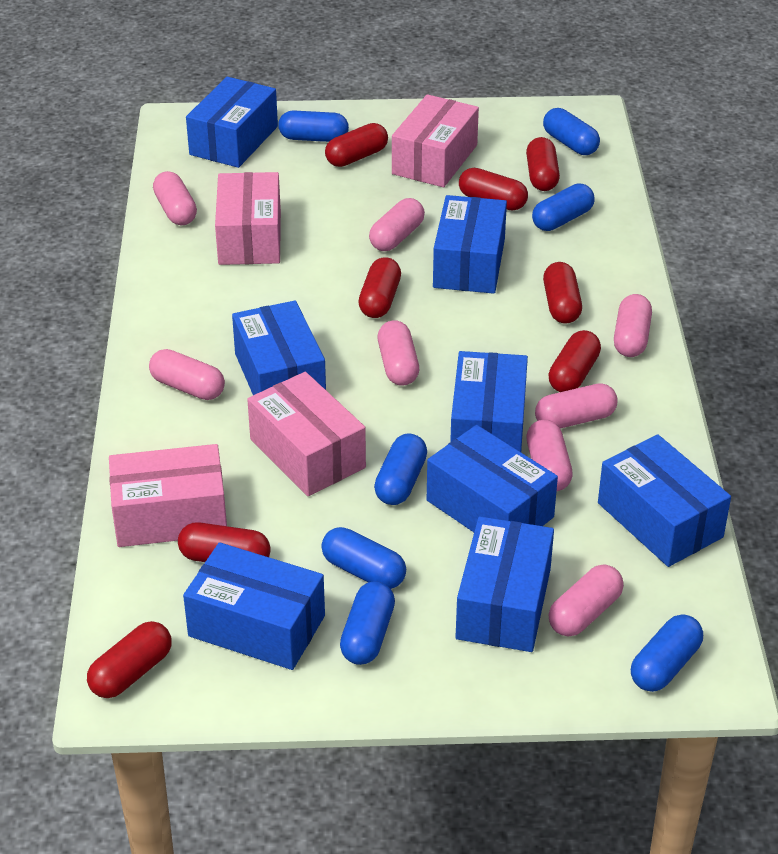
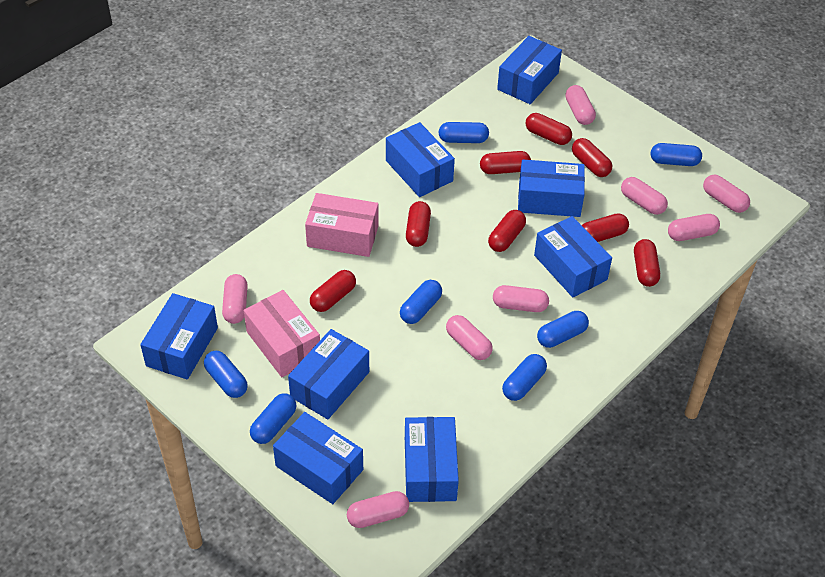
pink box: 4 -> 2

